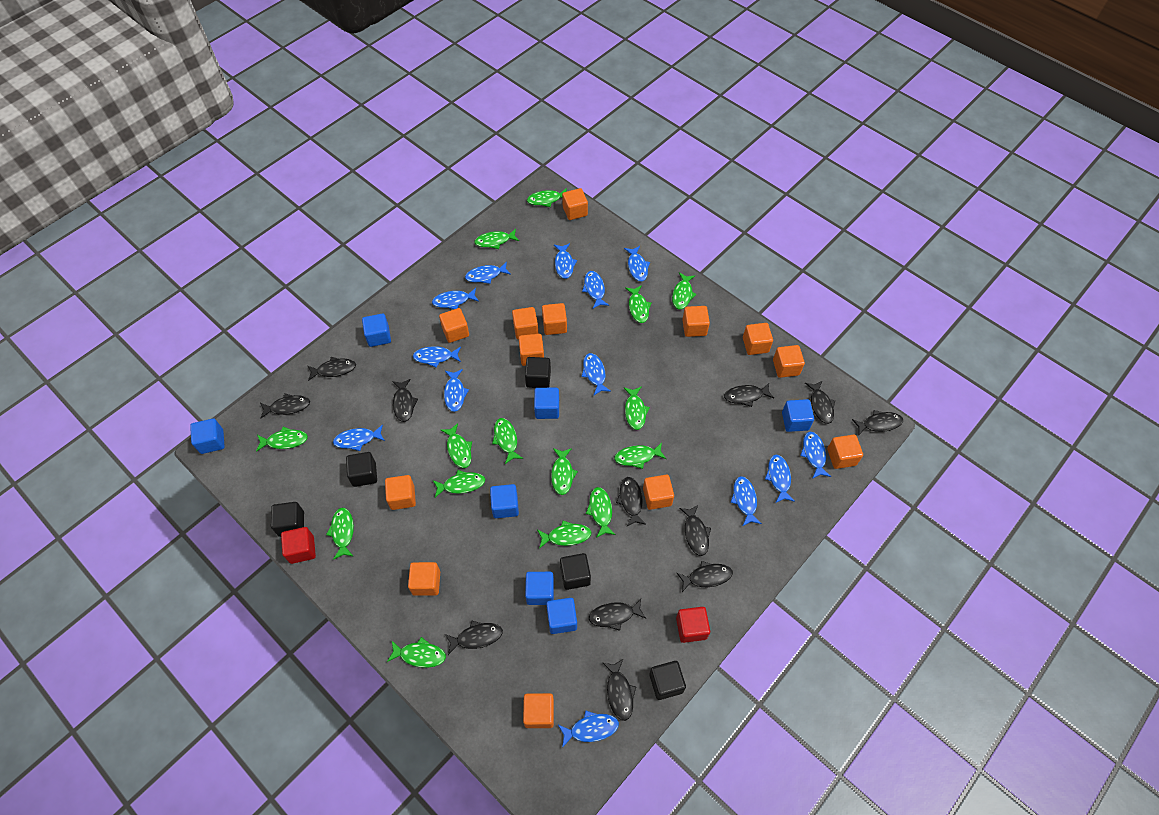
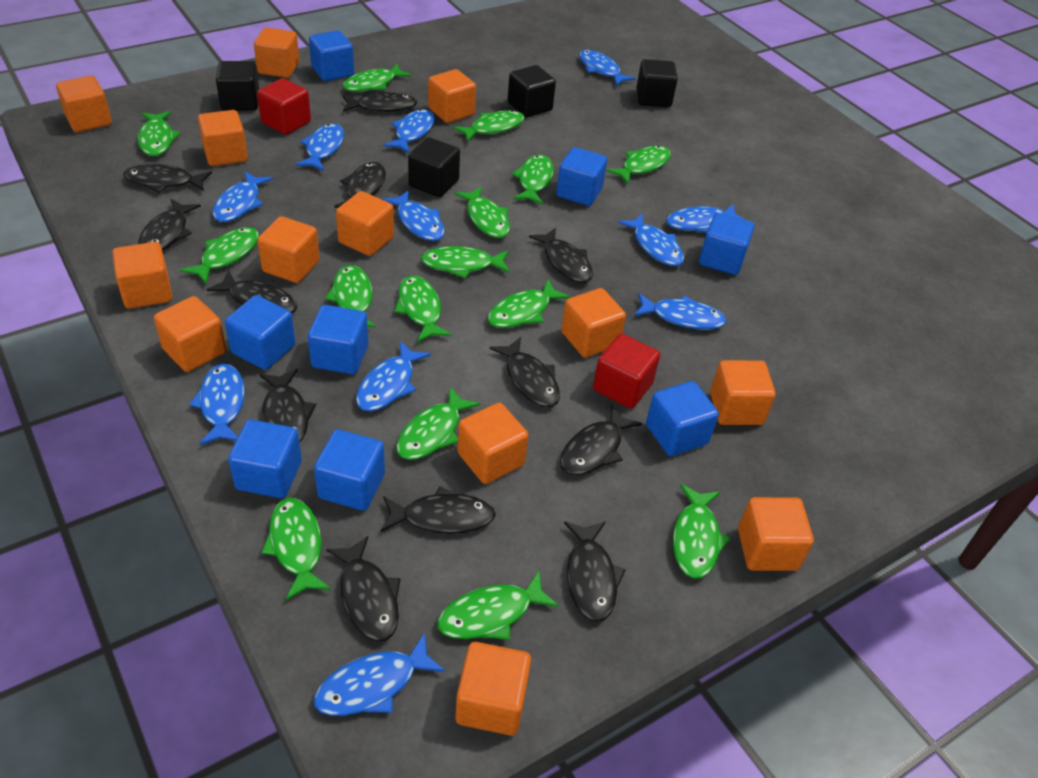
black cube: 5 -> 4
blue cube: 7 -> 8
blue fish: 13 -> 11

